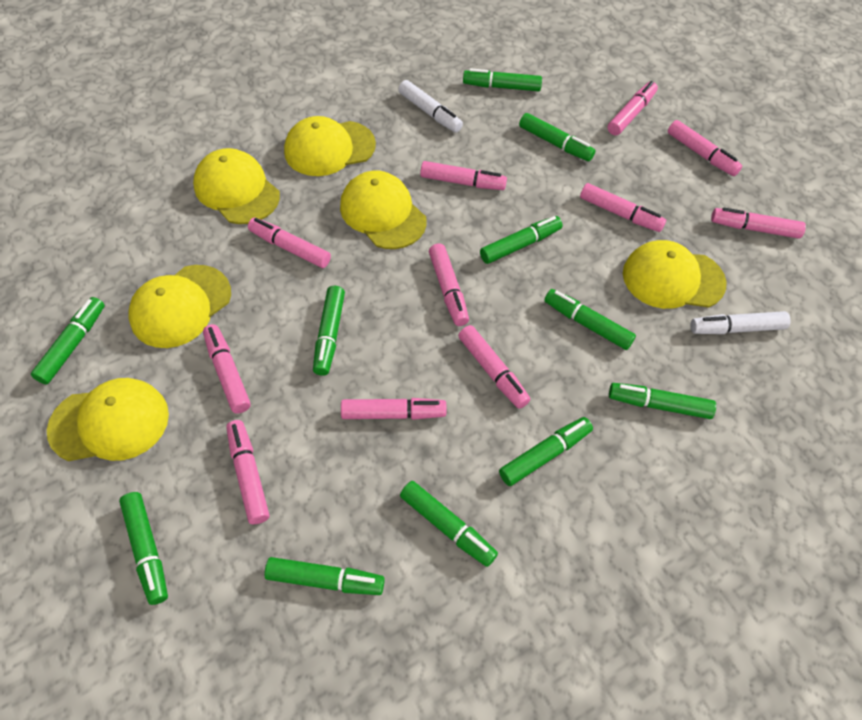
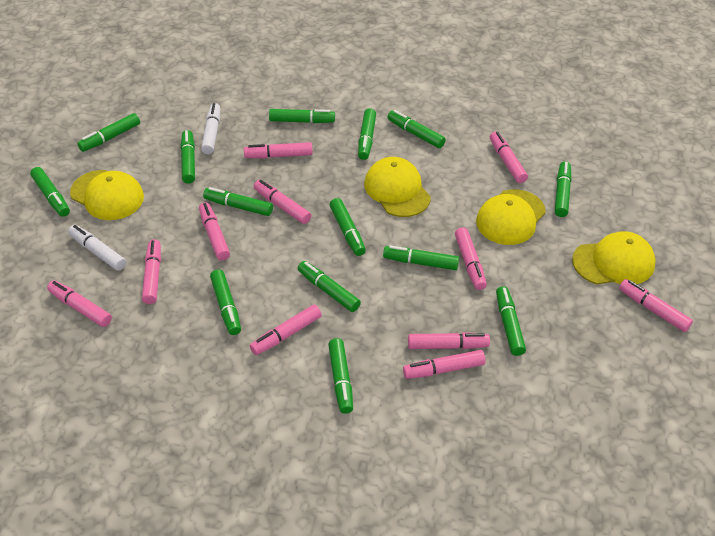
green marker: 11 -> 14
yellow cap: 6 -> 4

